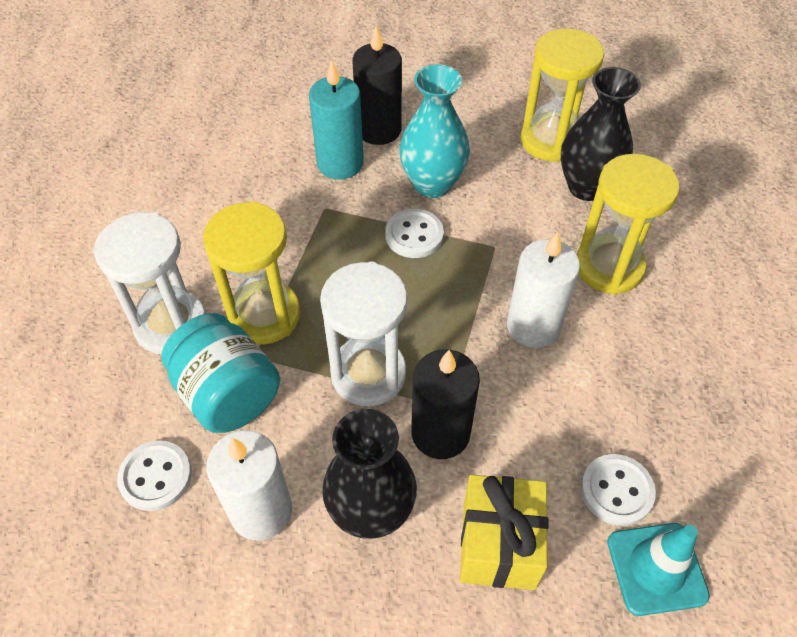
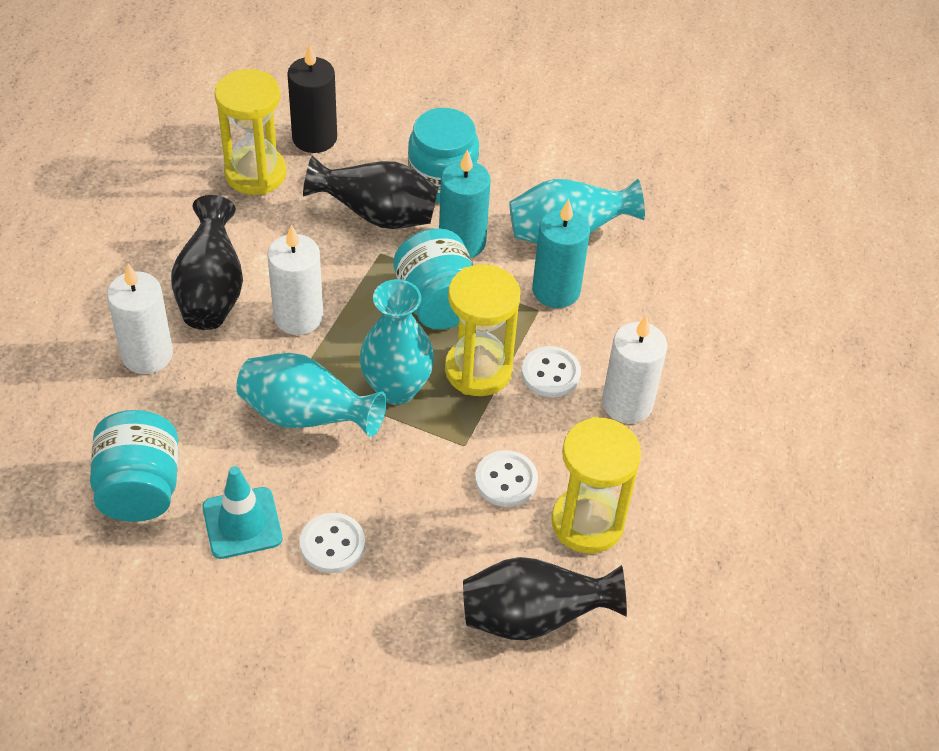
black candle: 2 -> 1
black vase: 2 -> 3
turquoise candle: 1 -> 2
turquoise jar: 1 -> 3
turquoise vase: 1 -> 3
white candle: 2 -> 3
white hourglass: 2 -> 0
yellow gift: 1 -> 0

